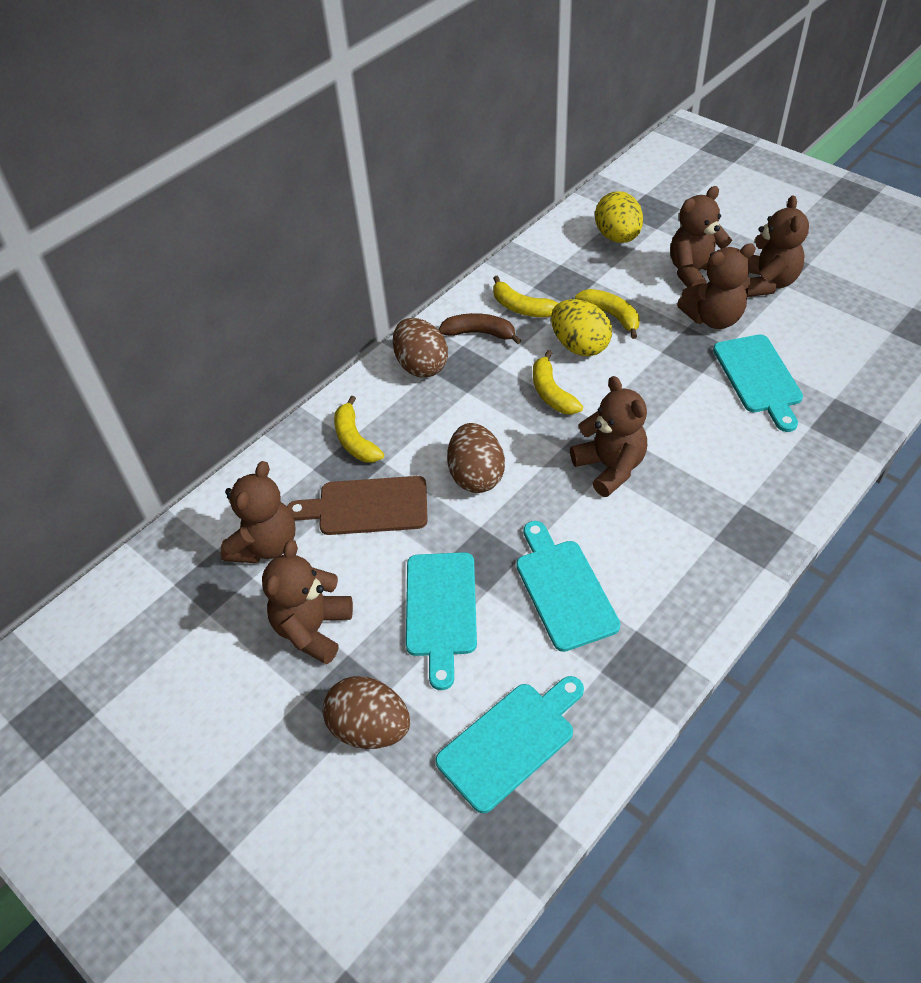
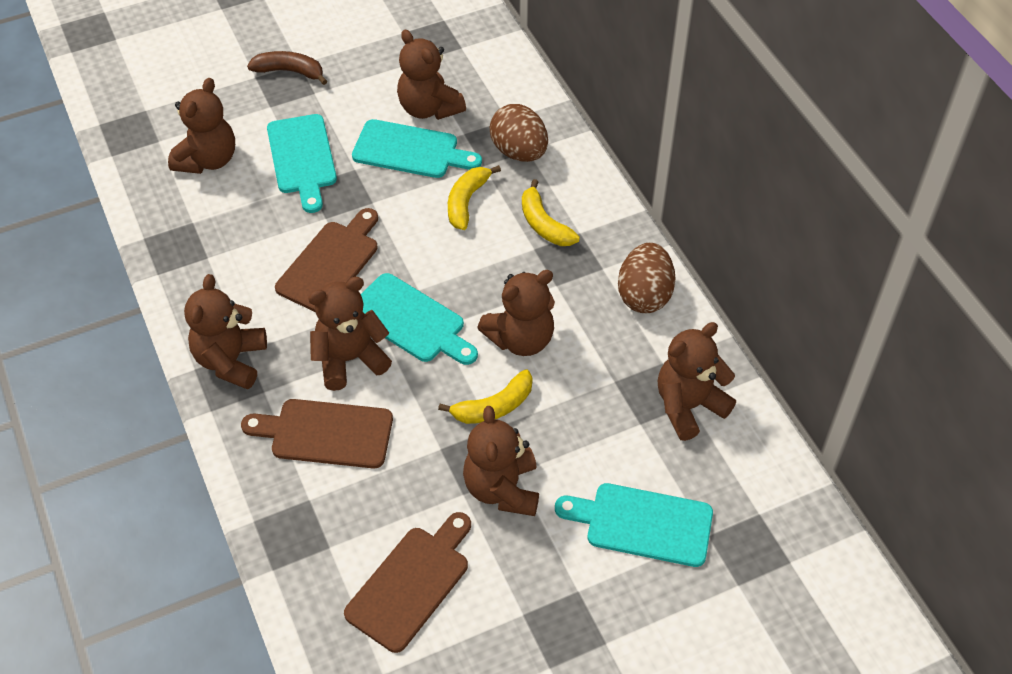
brown cutting board: 1 -> 3
brown egg: 3 -> 2
brown teddy bear: 6 -> 7
yellow banana: 4 -> 3
yellow egg: 2 -> 0

